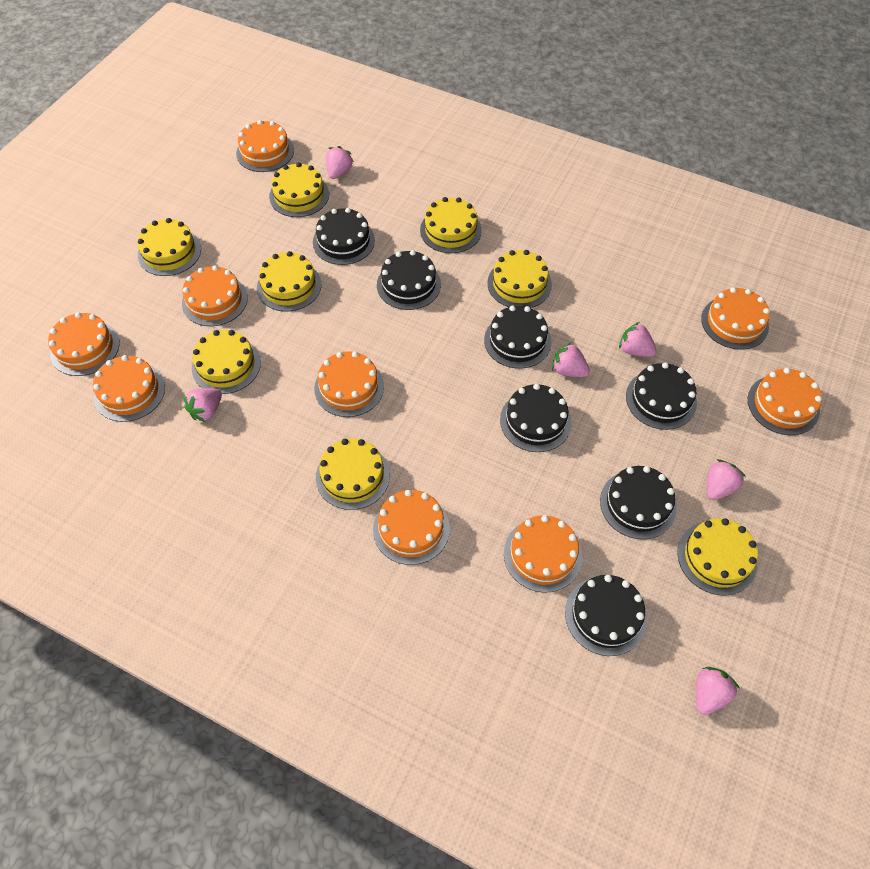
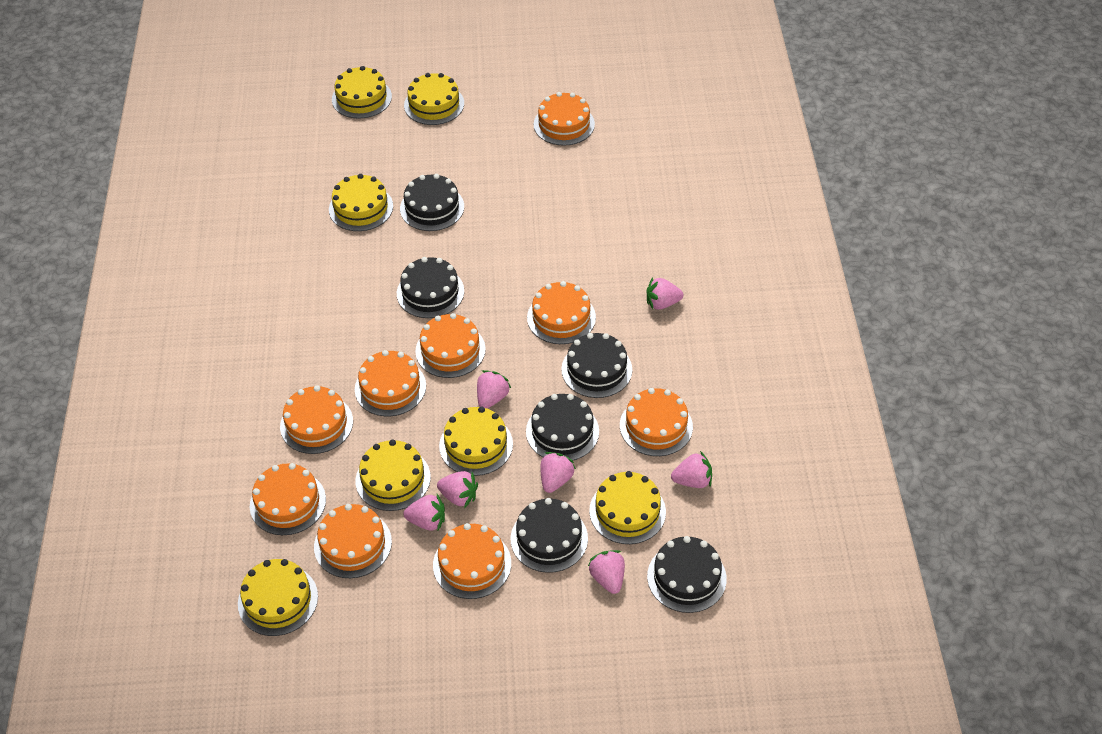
black cake: 7 -> 6
pink strawberry: 6 -> 7
yellow cake: 8 -> 7

